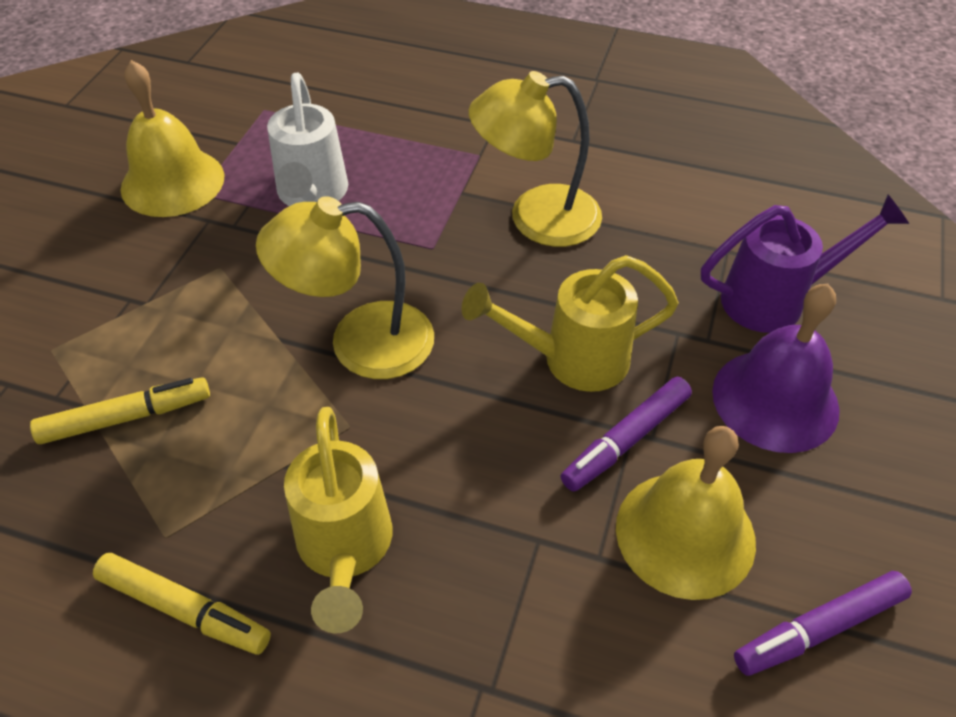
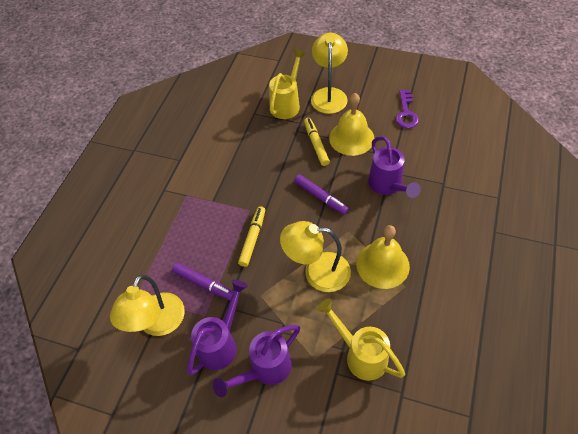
purple bell: 1 -> 0
purple key: 0 -> 1
purple watering can: 1 -> 3
white watering can: 1 -> 0
yellow lamp: 2 -> 3

